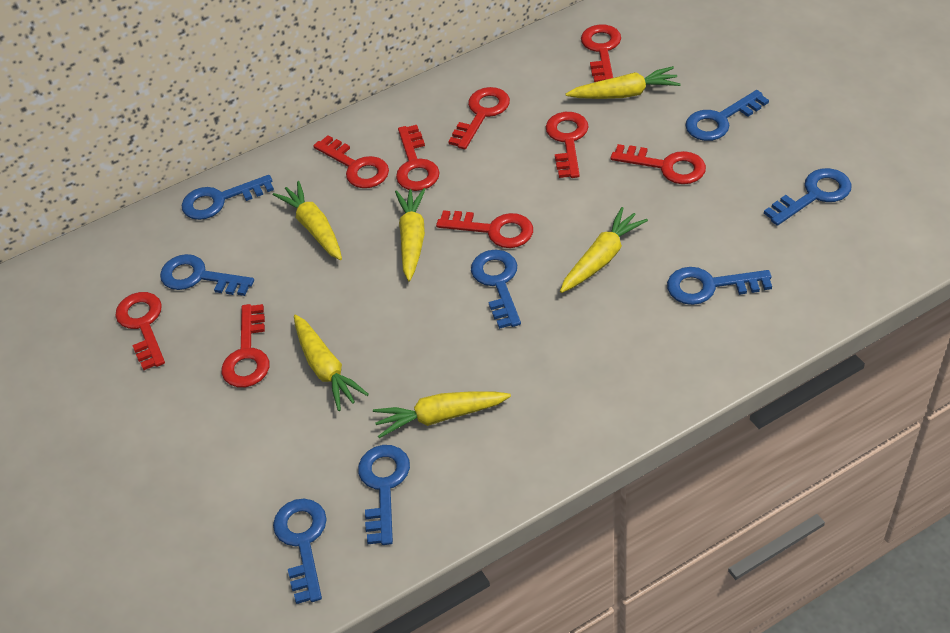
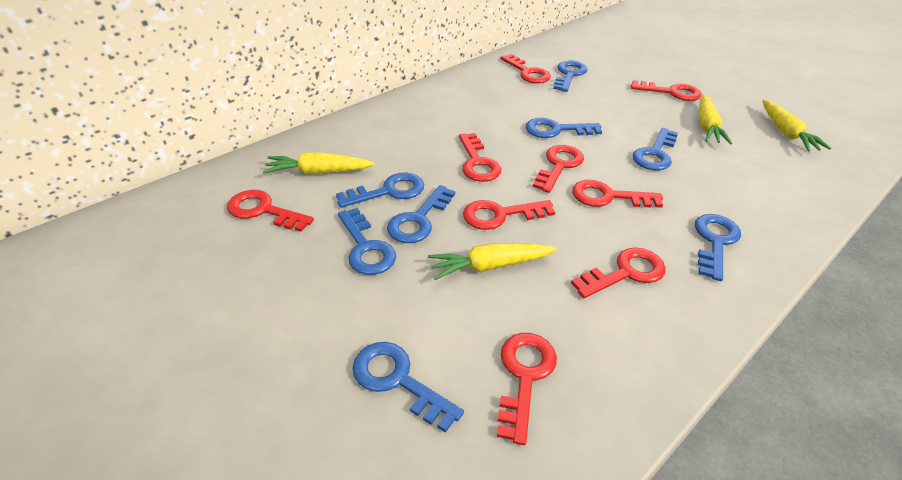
yellow carrot: 6 -> 4

